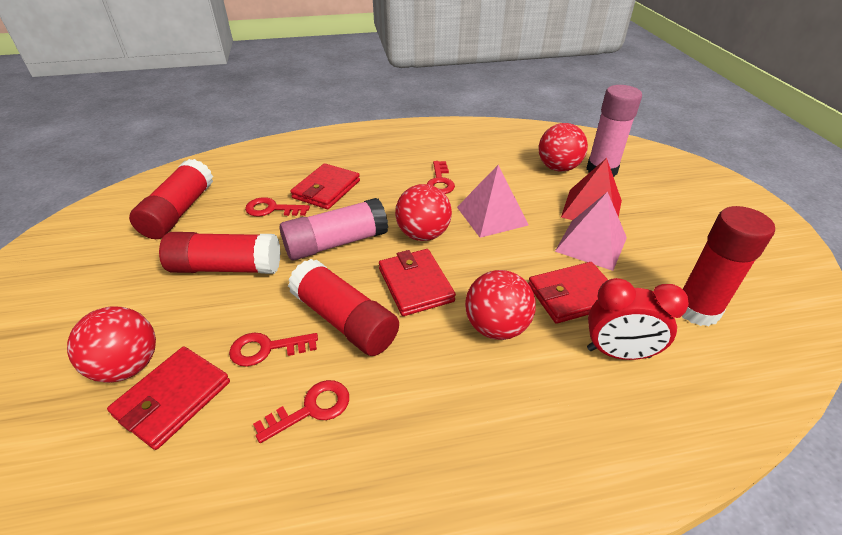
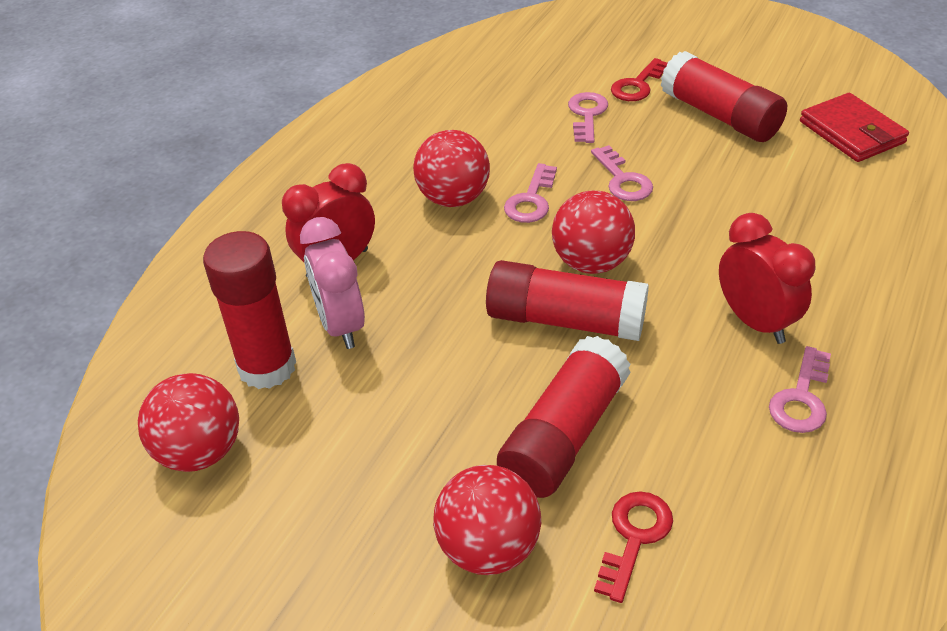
pink clock: 0 -> 1
pink glue stick: 2 -> 0
pink key: 0 -> 4
pink pyramid: 2 -> 0
red clock: 1 -> 2
red key: 4 -> 2
red pyramid: 1 -> 0
red wallet: 4 -> 1

